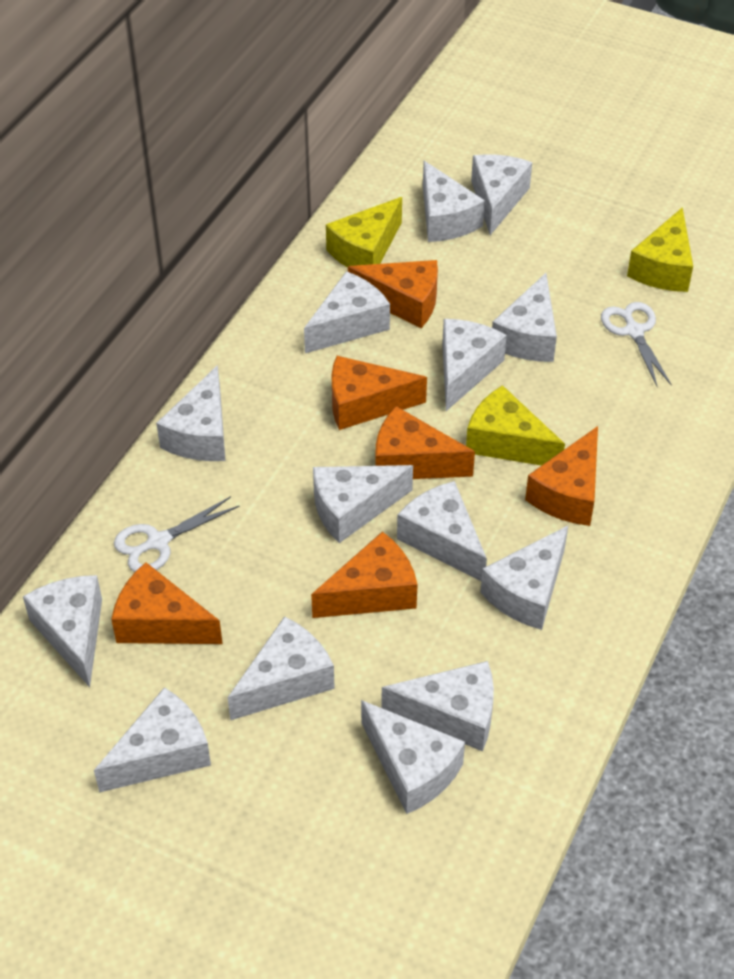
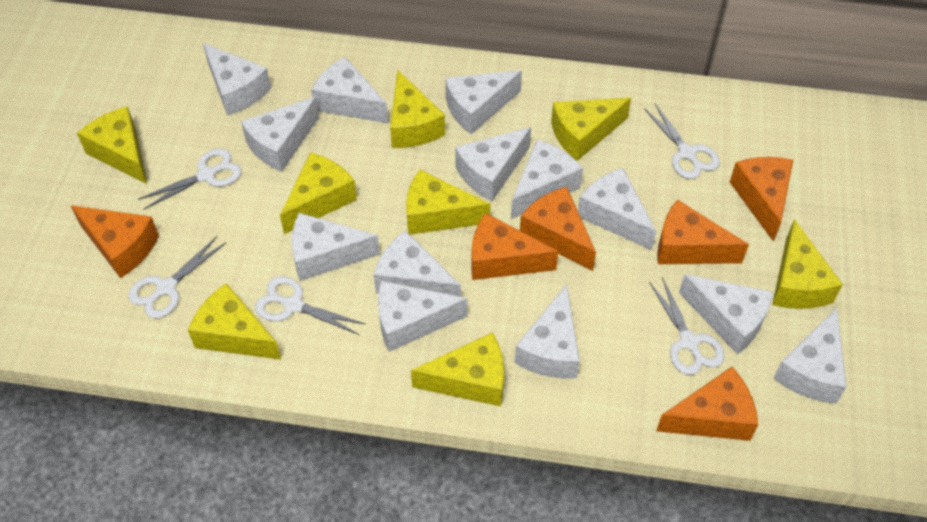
white cheese: 14 -> 13
white scissors: 2 -> 5
yellow cheese: 3 -> 8

